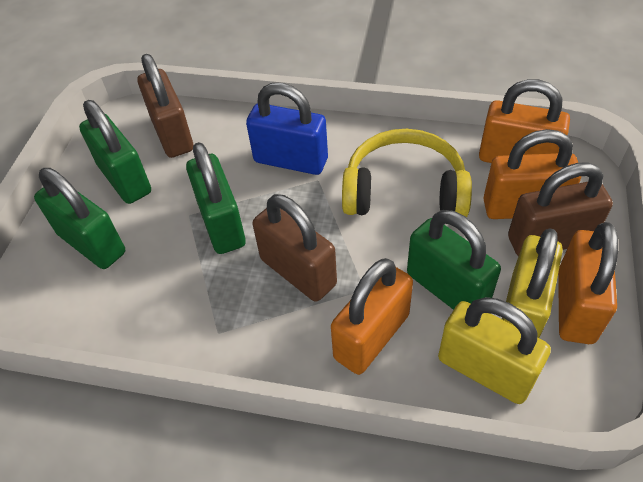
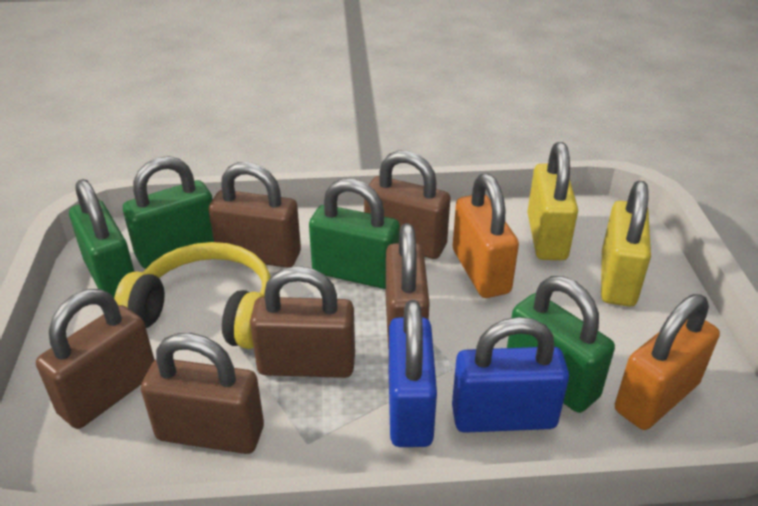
blue padlock: 1 -> 2
brown padlock: 3 -> 6
orange padlock: 4 -> 2

